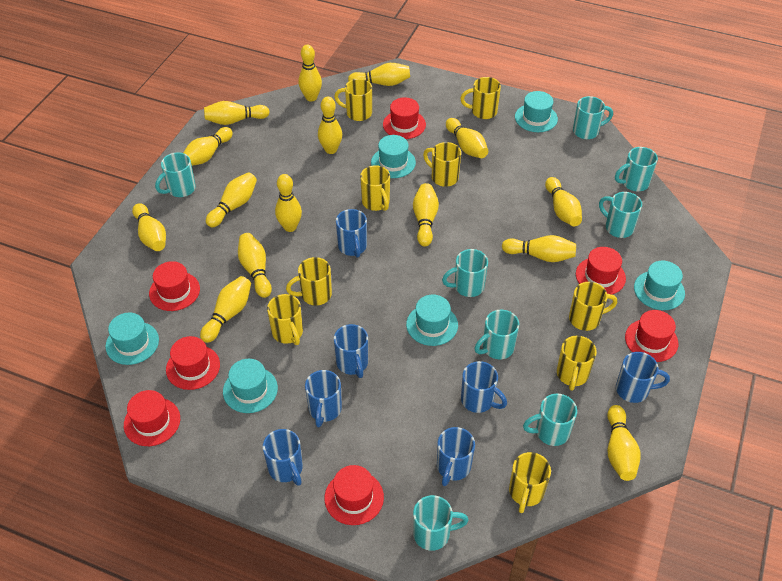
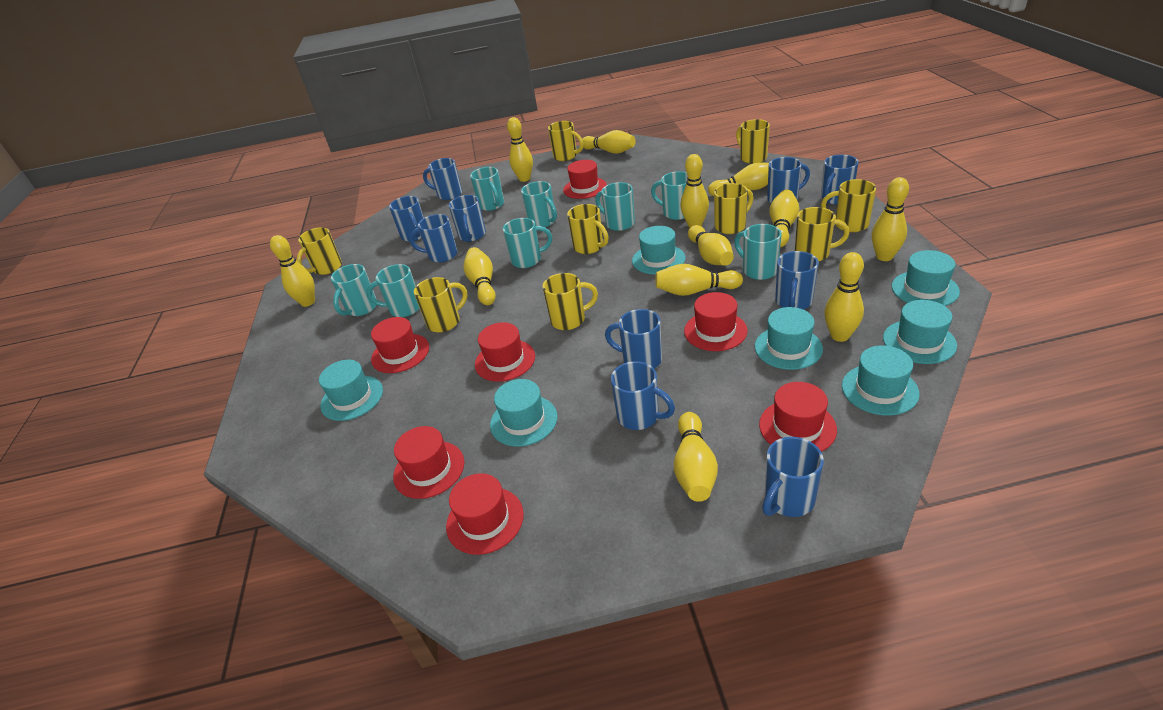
blue mug: 7 -> 10
turquoise hat: 6 -> 7
yellow bowling pin: 15 -> 12

